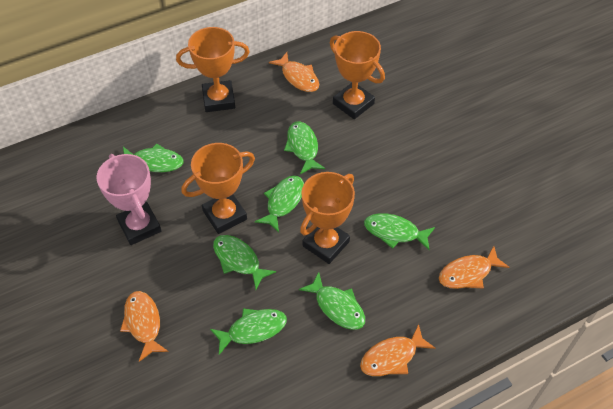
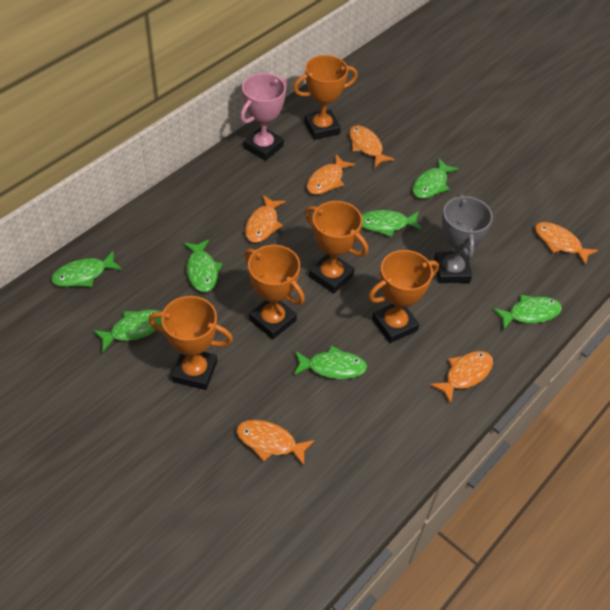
grey trophy: 0 -> 1
orange fish: 4 -> 6
orange trophy: 4 -> 5

